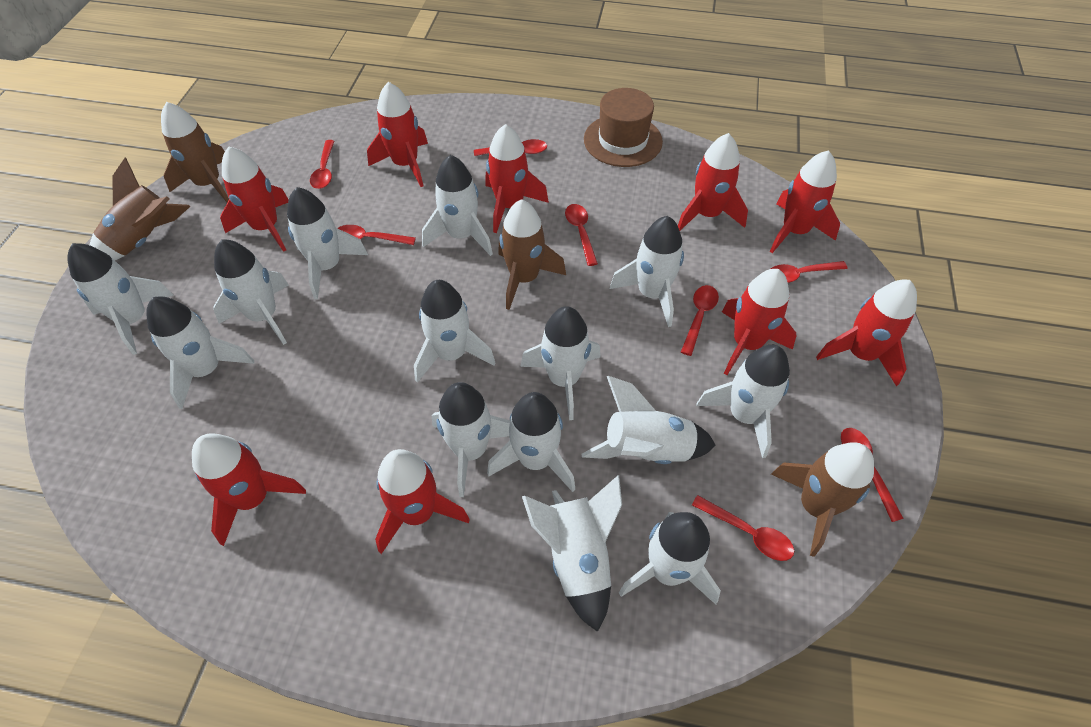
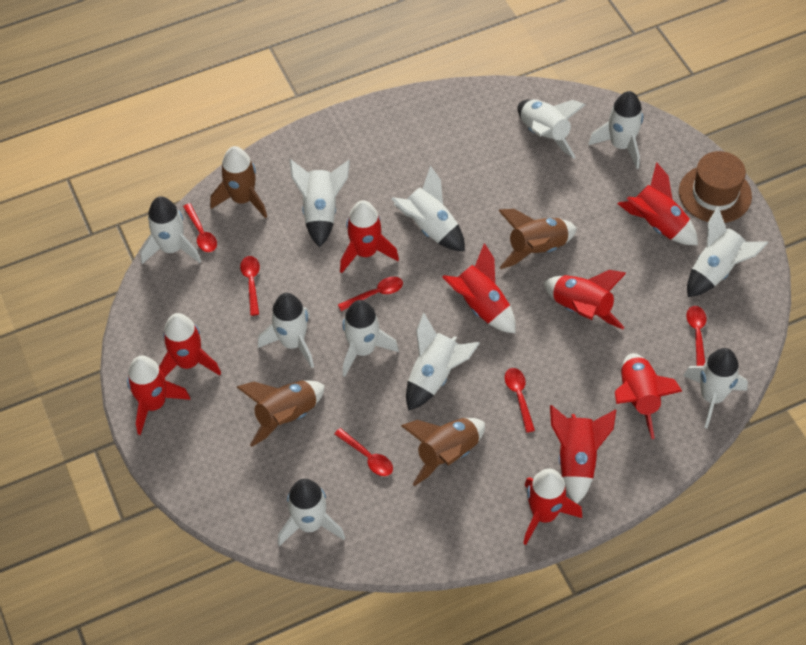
red spoon: 8 -> 6
white rocket: 14 -> 11

